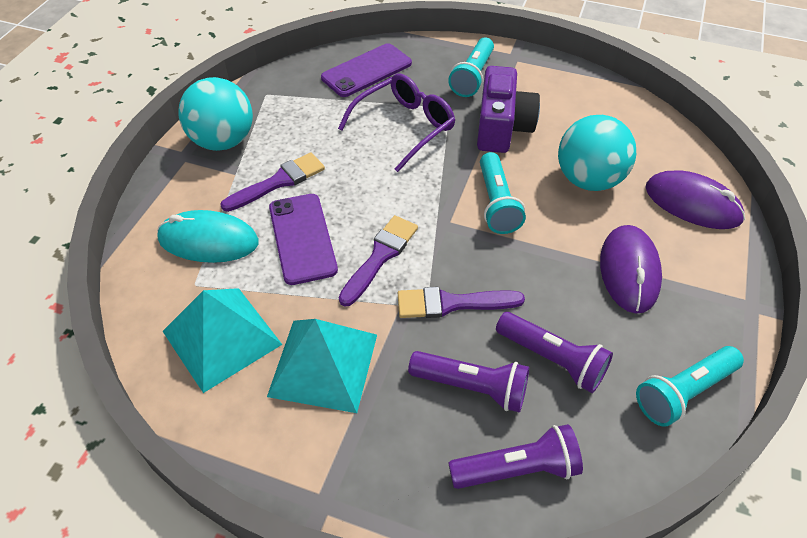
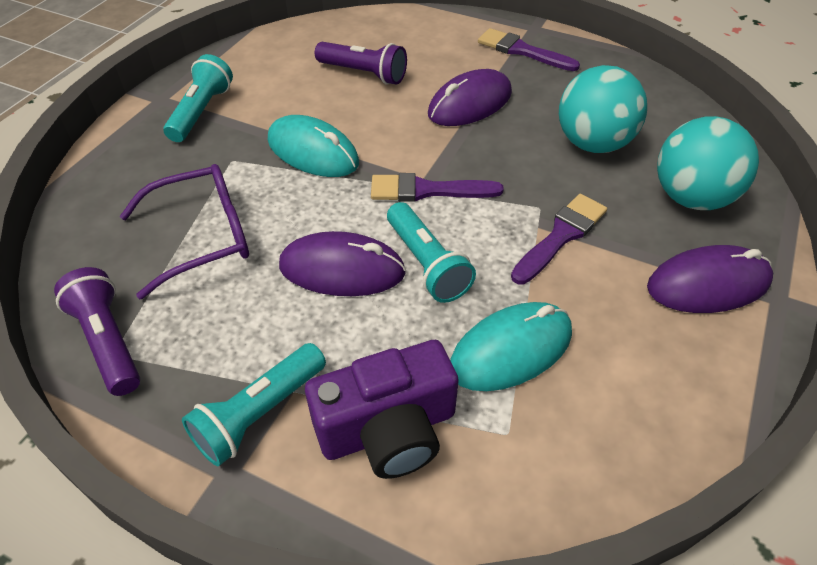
purple flashlight: 3 -> 2
purple mouse: 2 -> 3
purple phone: 2 -> 0
turquoise mouse: 1 -> 2
turquoise pyramid: 2 -> 0

